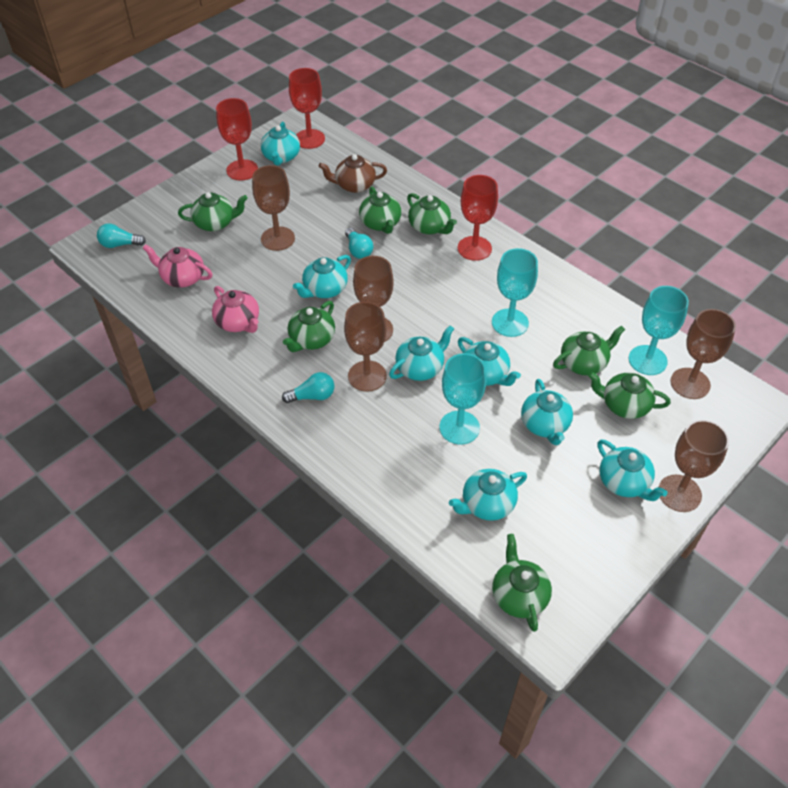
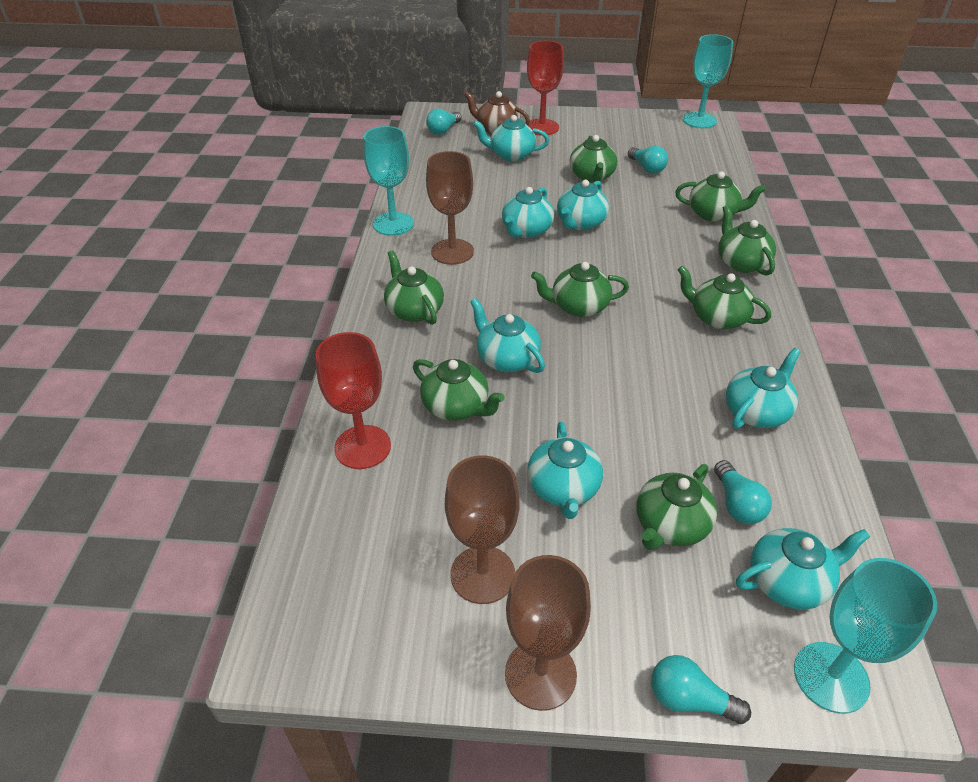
brown goblet: 5 -> 3
green teapot: 7 -> 8
pink teapot: 2 -> 0
red goblet: 3 -> 2
turquoise light bulb: 3 -> 4

